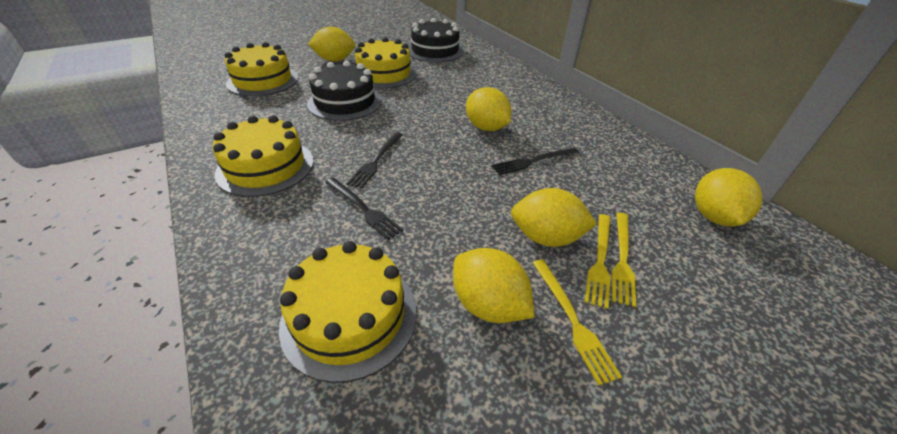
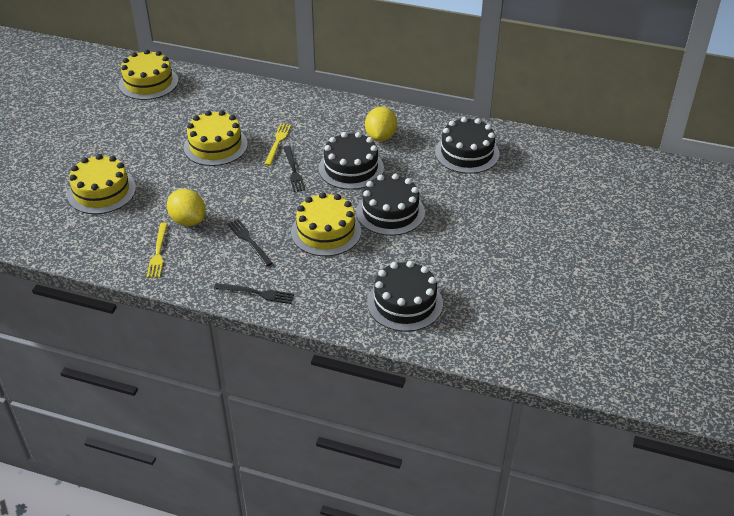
black cake: 2 -> 4
yellow fork: 3 -> 2
yellow lemon: 5 -> 2

